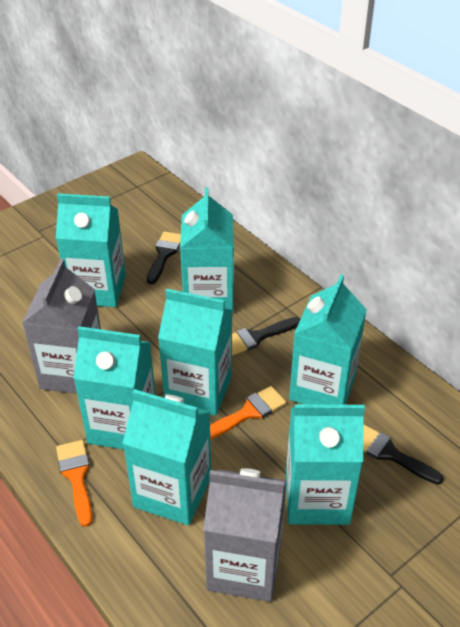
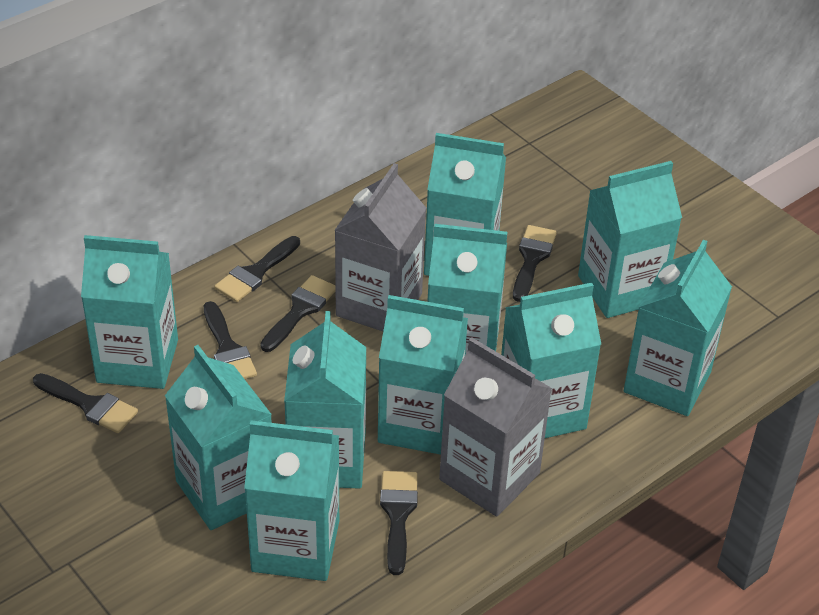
black brush: 3 -> 6
orange brush: 2 -> 0
turquoise carton: 7 -> 10

